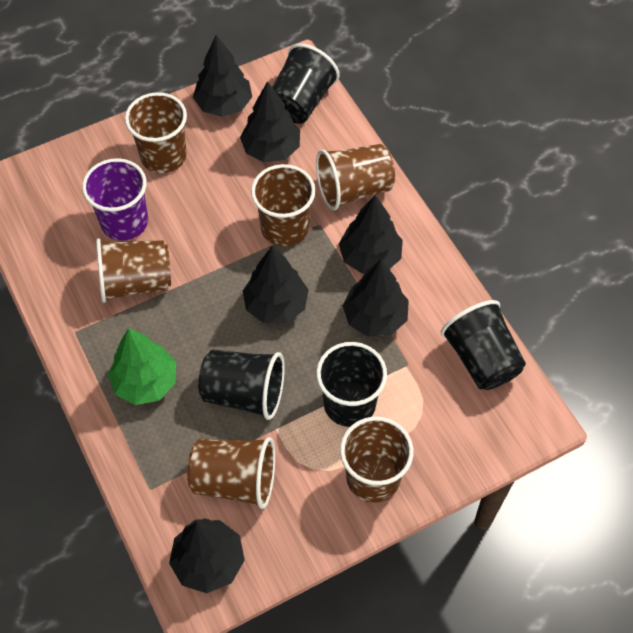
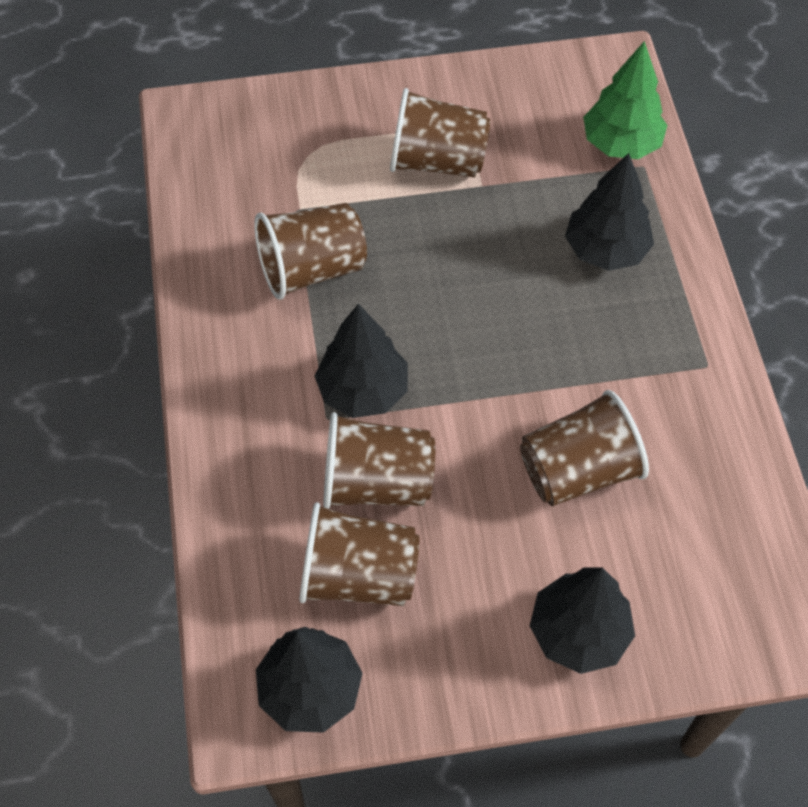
black cup: 4 -> 0
black tree: 6 -> 4
brown cup: 6 -> 5
purple cup: 1 -> 0

